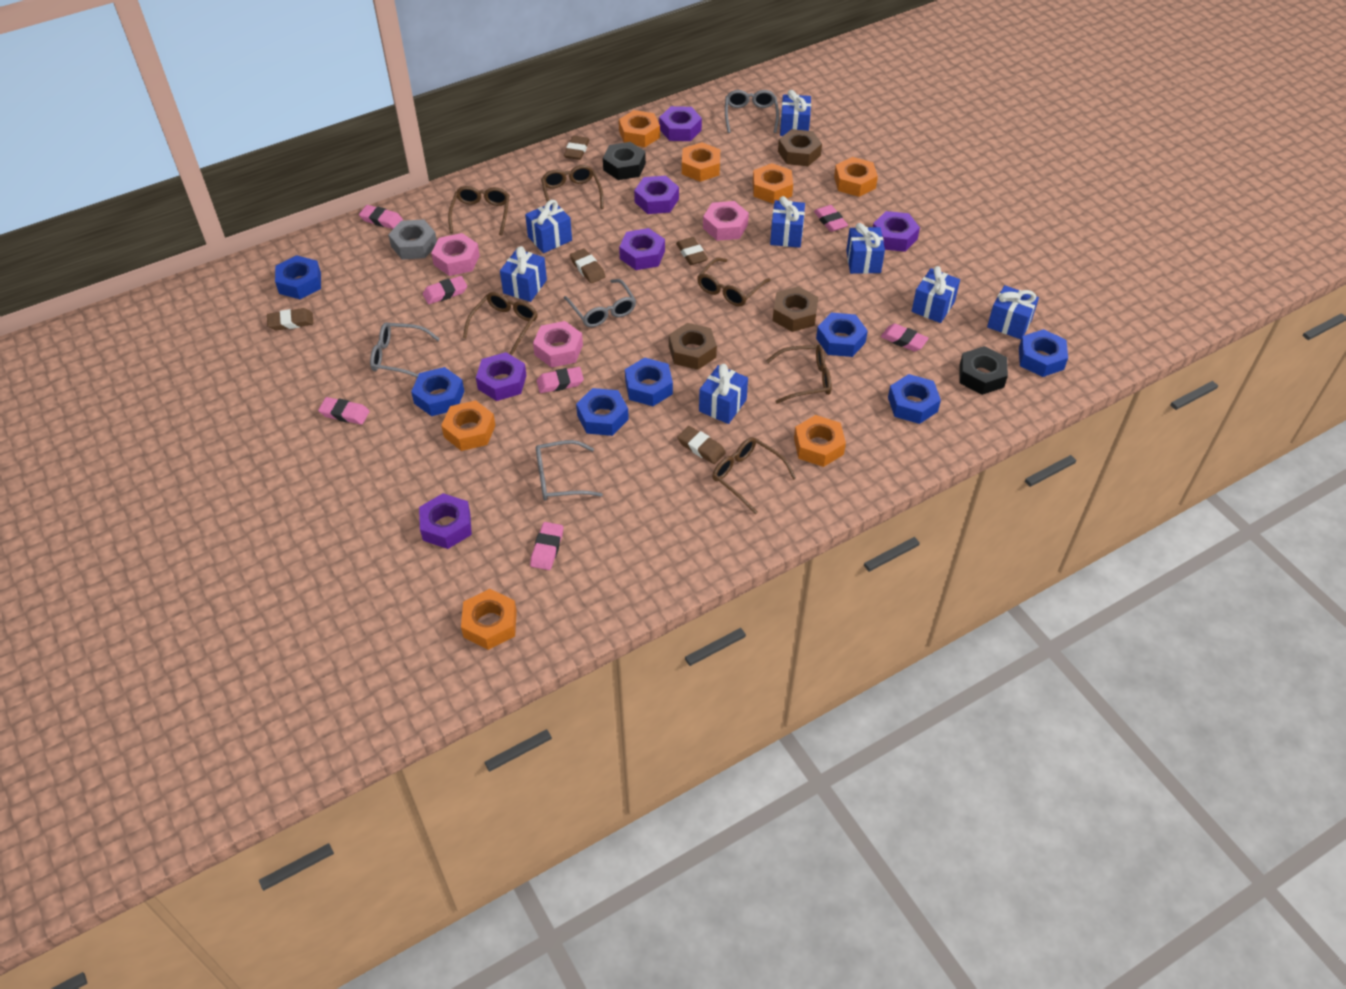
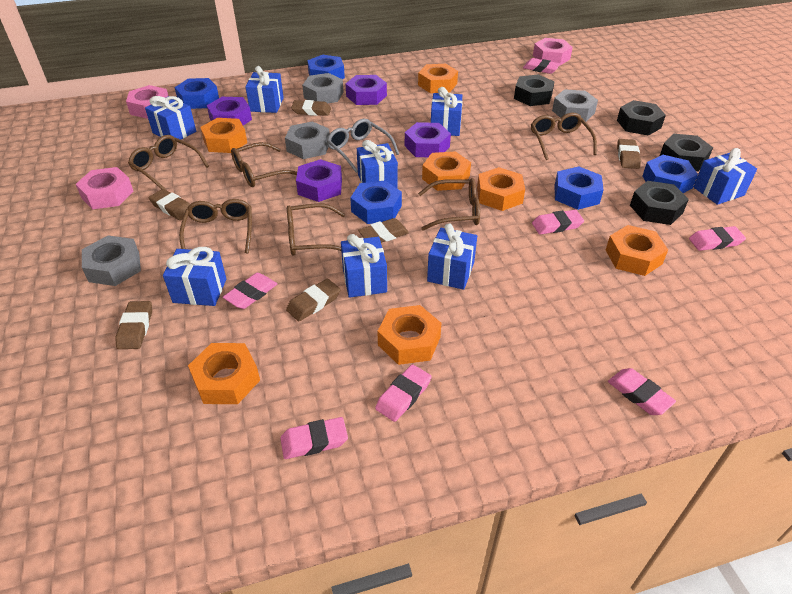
black nut: 2 -> 4
blue nut: 7 -> 5
brown eraser: 5 -> 6
brown nut: 3 -> 0
grey glasses: 4 -> 1
grey nut: 1 -> 4
purple nut: 6 -> 4

